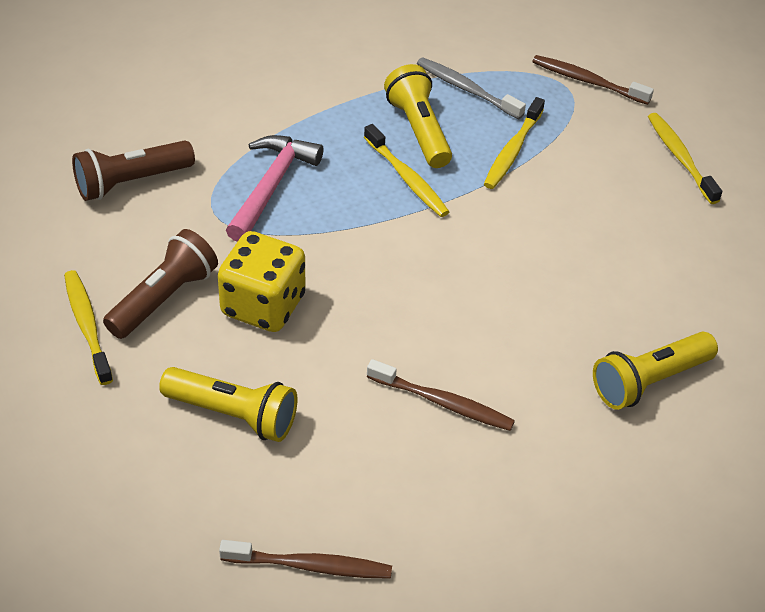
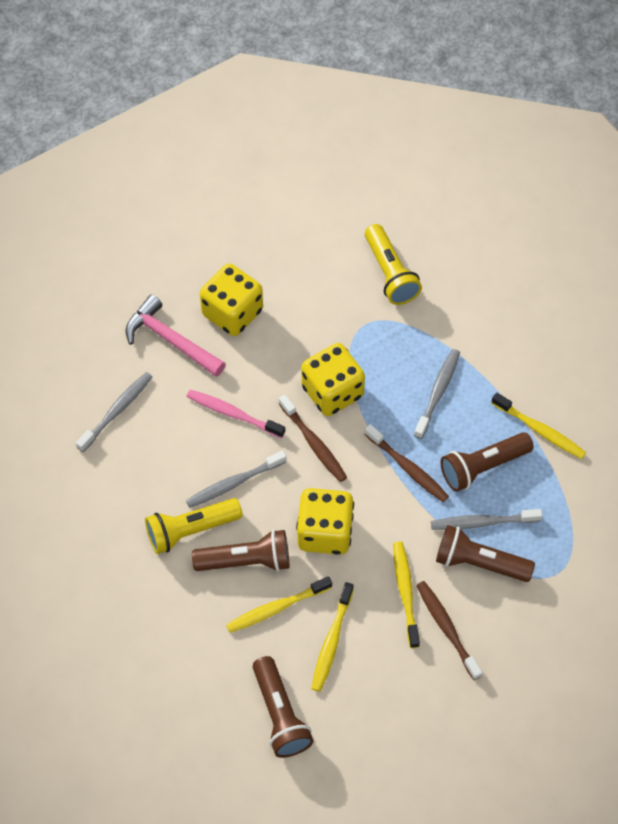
brown flashlight: 2 -> 4
grey toothbrush: 1 -> 4
pink toothbrush: 0 -> 1
yellow dice: 1 -> 3
yellow flashlight: 3 -> 2

